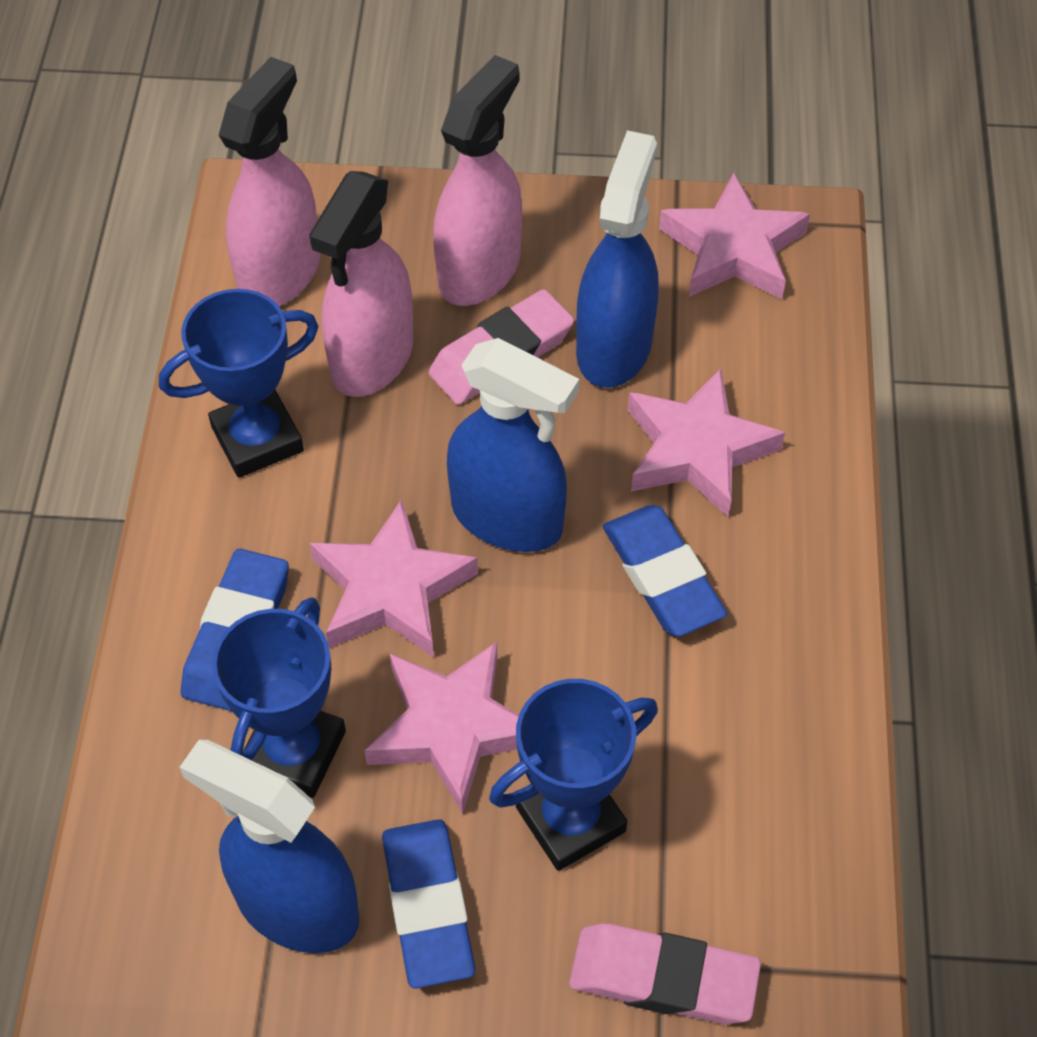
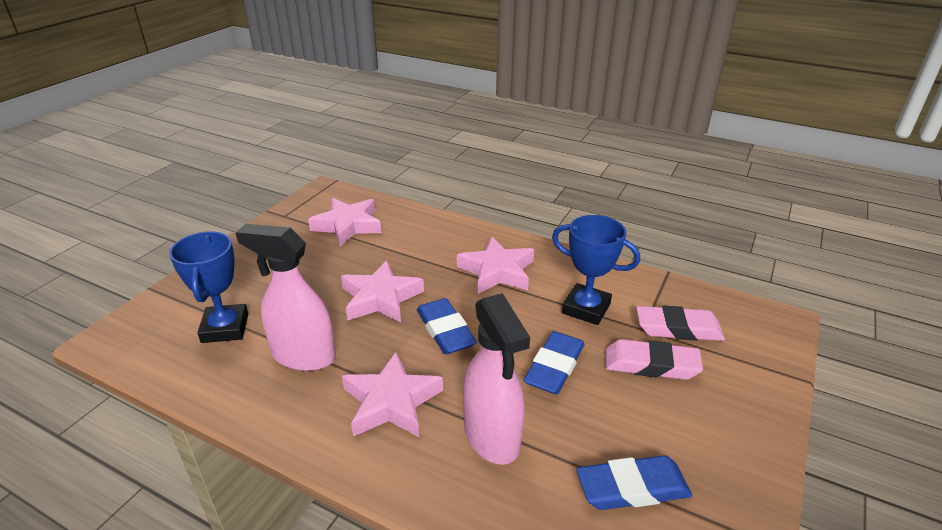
blue spray bottle: 3 -> 0
blue trophy: 3 -> 2
pink spray bottle: 3 -> 2

